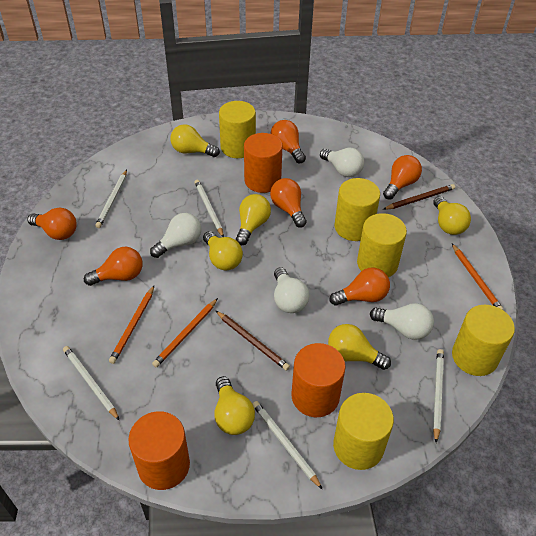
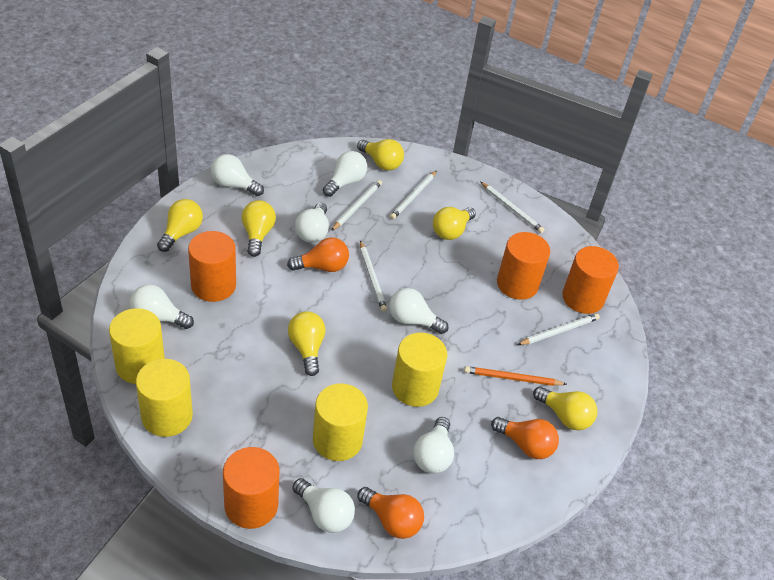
brown pencil: 2 -> 0
orange cylinder: 3 -> 4
orange light bulb: 6 -> 3
orange pencil: 3 -> 1
white light bulb: 4 -> 7
yellow cylinder: 5 -> 4

